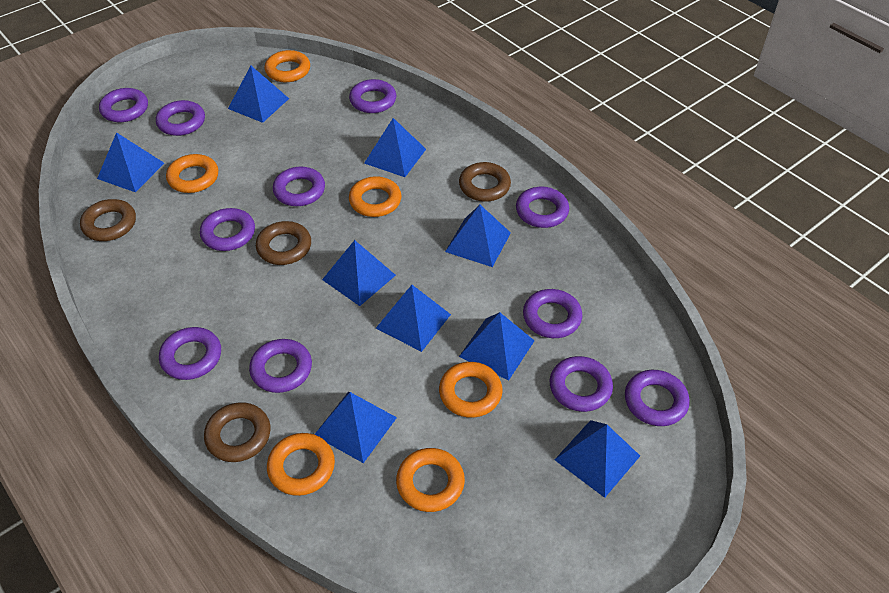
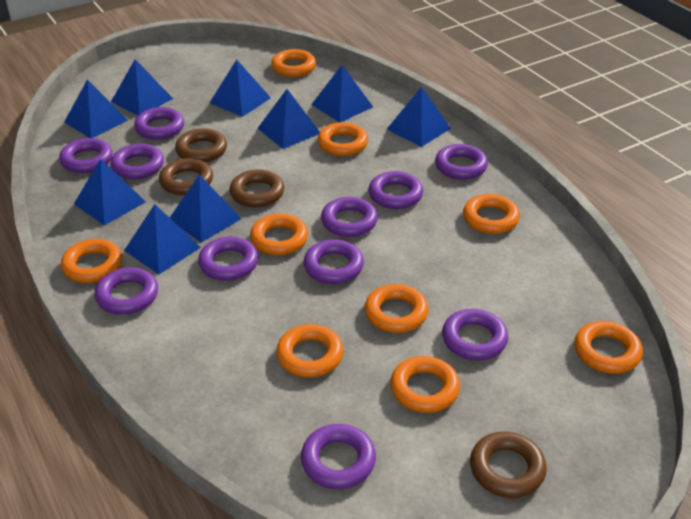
orange ring: 6 -> 9

